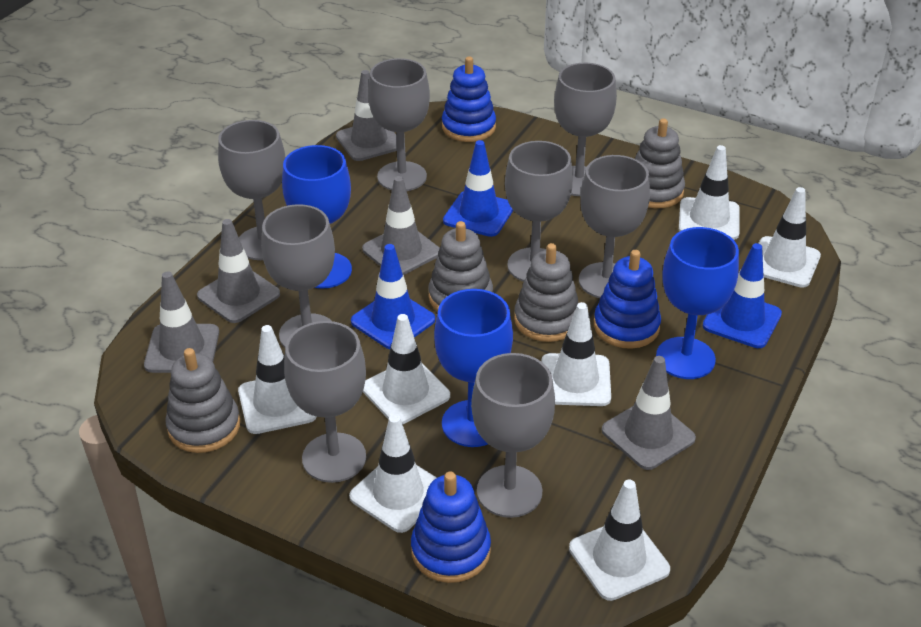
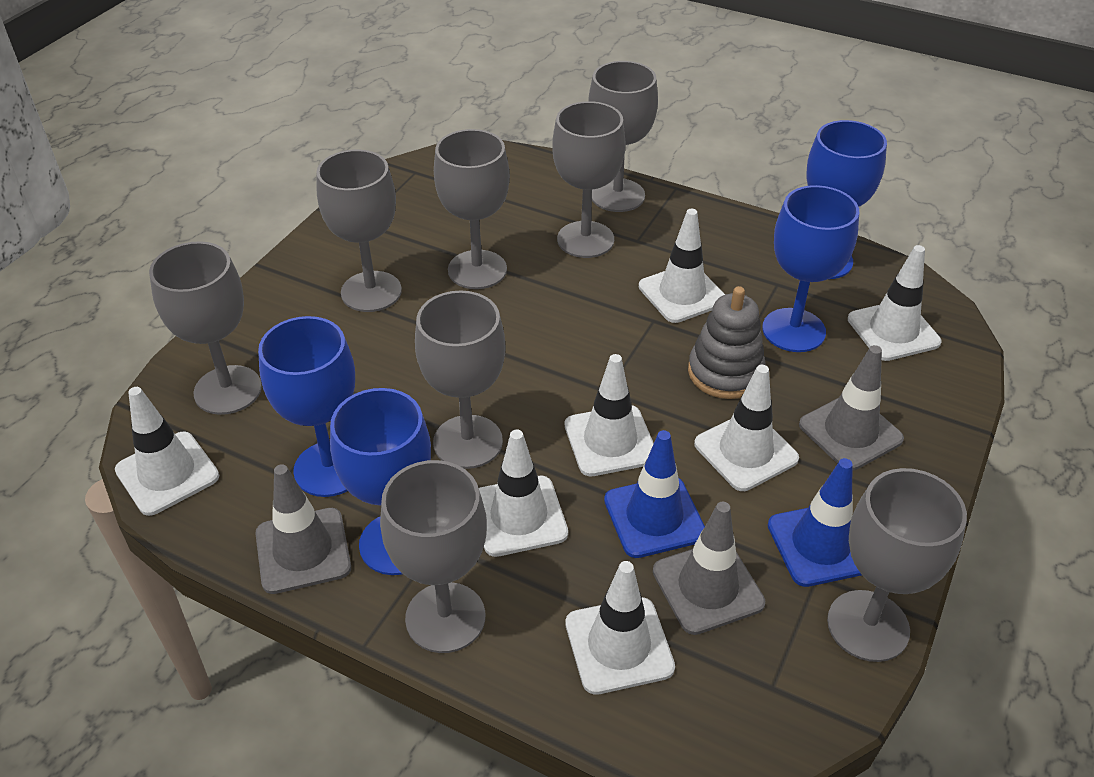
blue goblet: 3 -> 4
blue stacking toy: 3 -> 0
blue traffic cone: 3 -> 2
grey stacking toy: 4 -> 1
grey traffic cone: 5 -> 3

